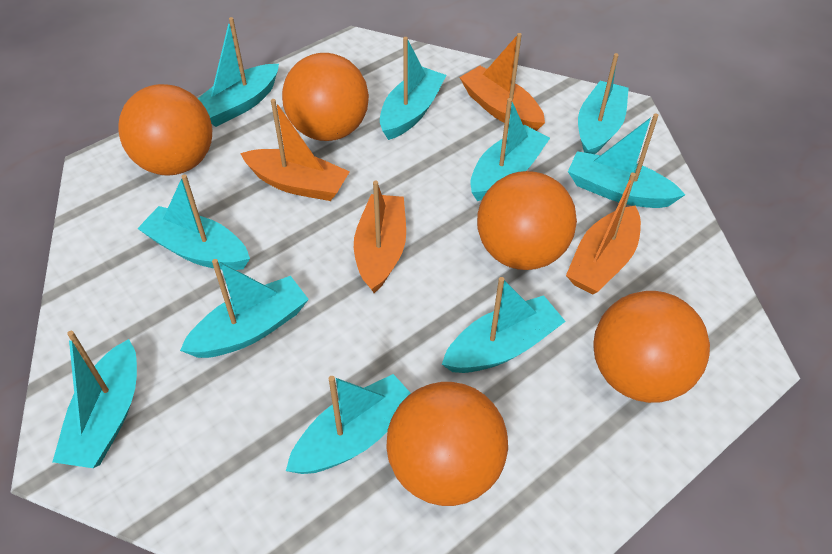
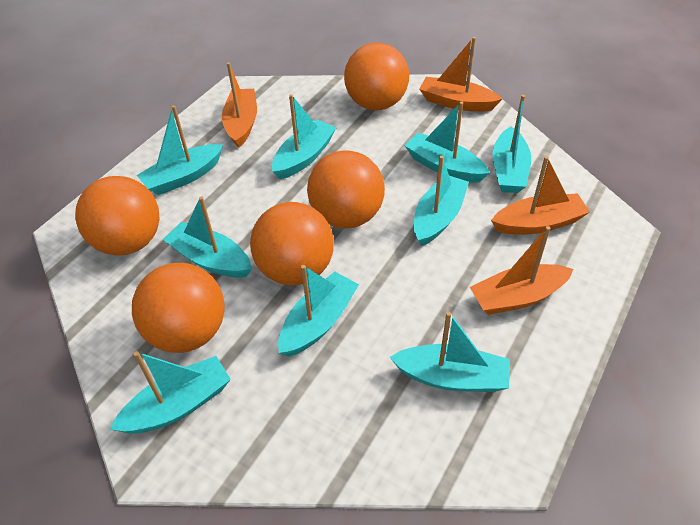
turquoise boat: 10 -> 9

